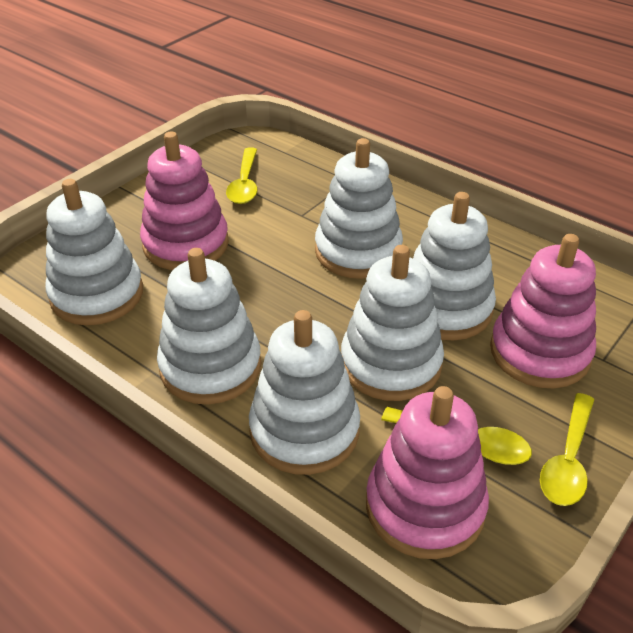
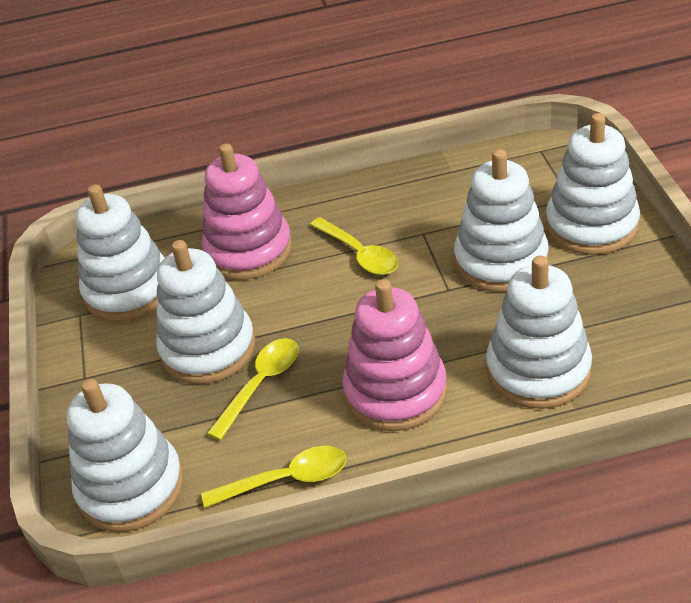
pink stacking toy: 3 -> 2

